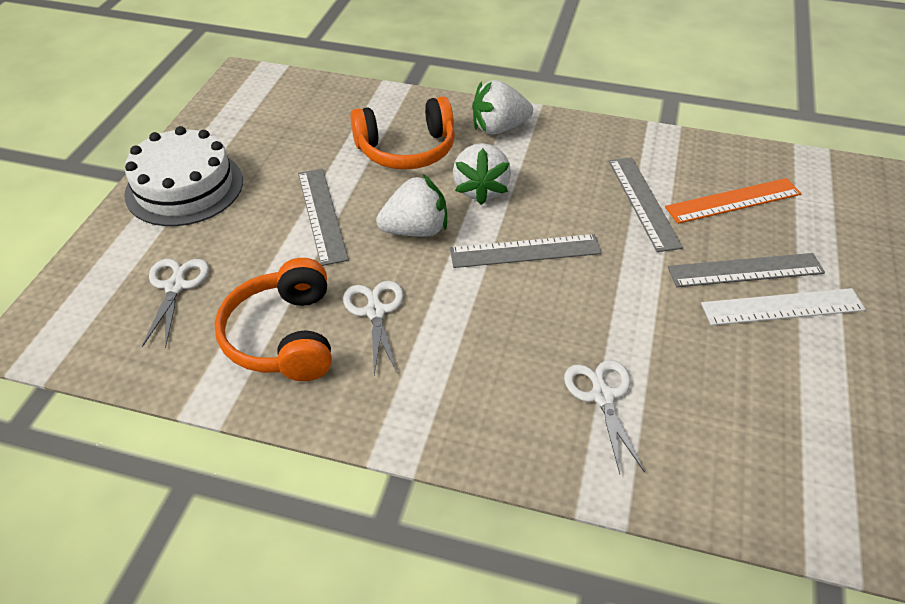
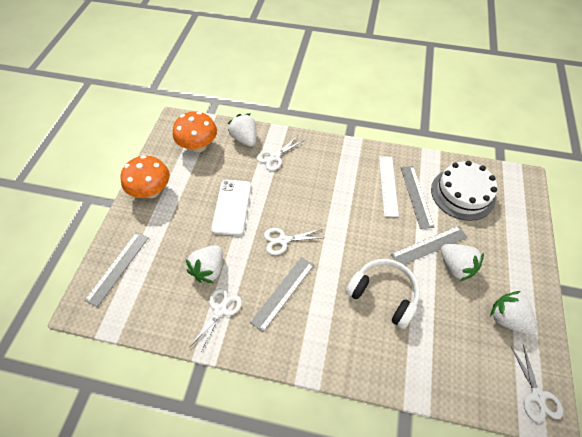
orange headphones: 2 -> 0
orange mushroom: 0 -> 2
orange ruler: 1 -> 0
white headphones: 0 -> 1
white phone: 0 -> 1
white scissors: 3 -> 4
white strawberry: 3 -> 4

